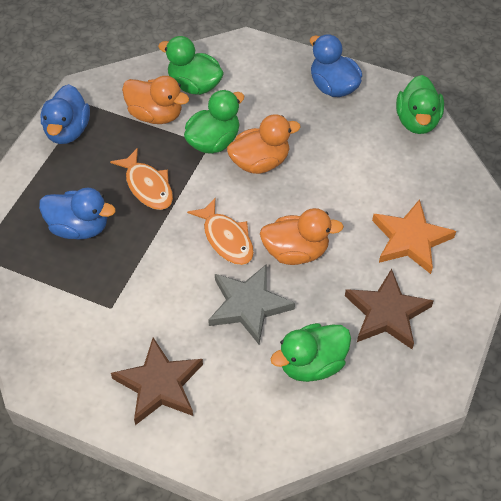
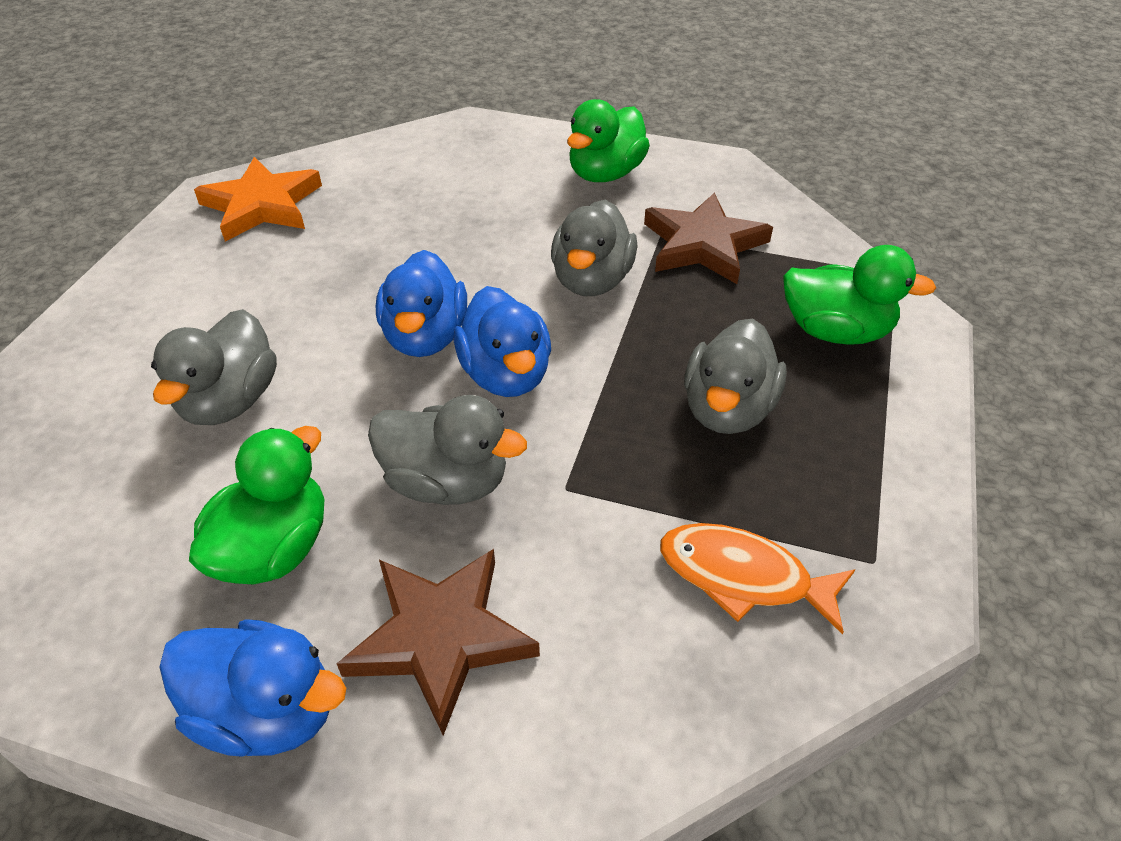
green duck: 4 -> 3
grey duck: 0 -> 4
grey star: 1 -> 0
orange duck: 3 -> 0
orange fish: 2 -> 1

